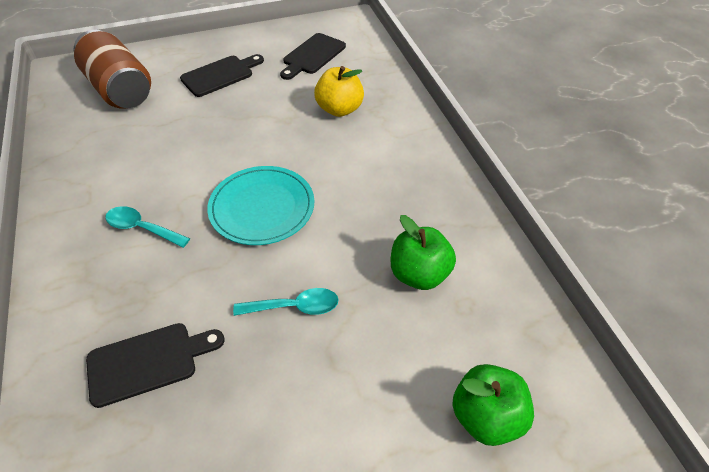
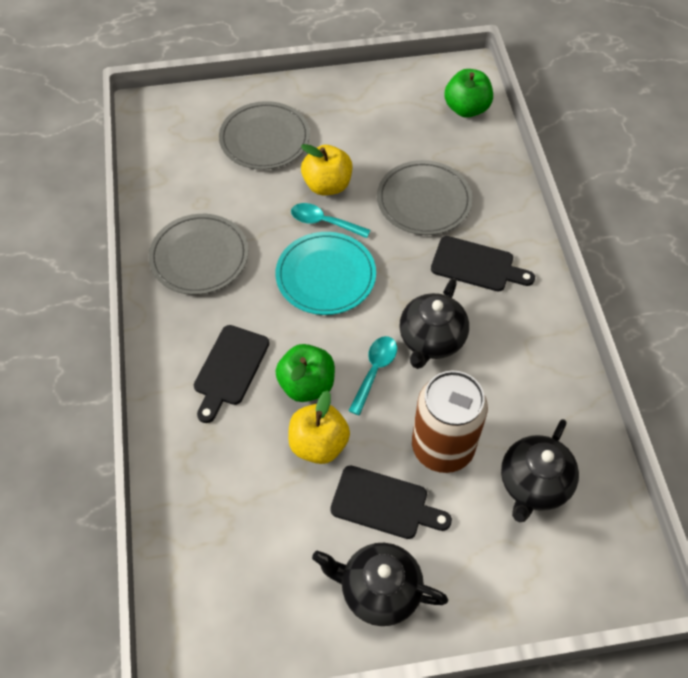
black teapot: 0 -> 3
grey plate: 0 -> 3
yellow apple: 1 -> 2

